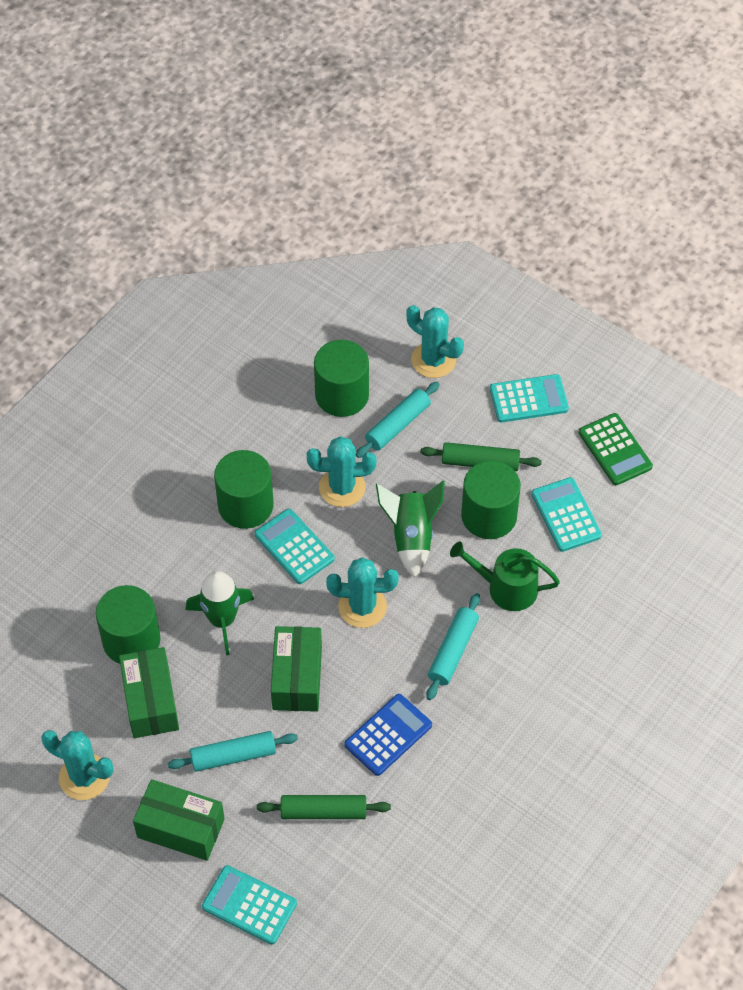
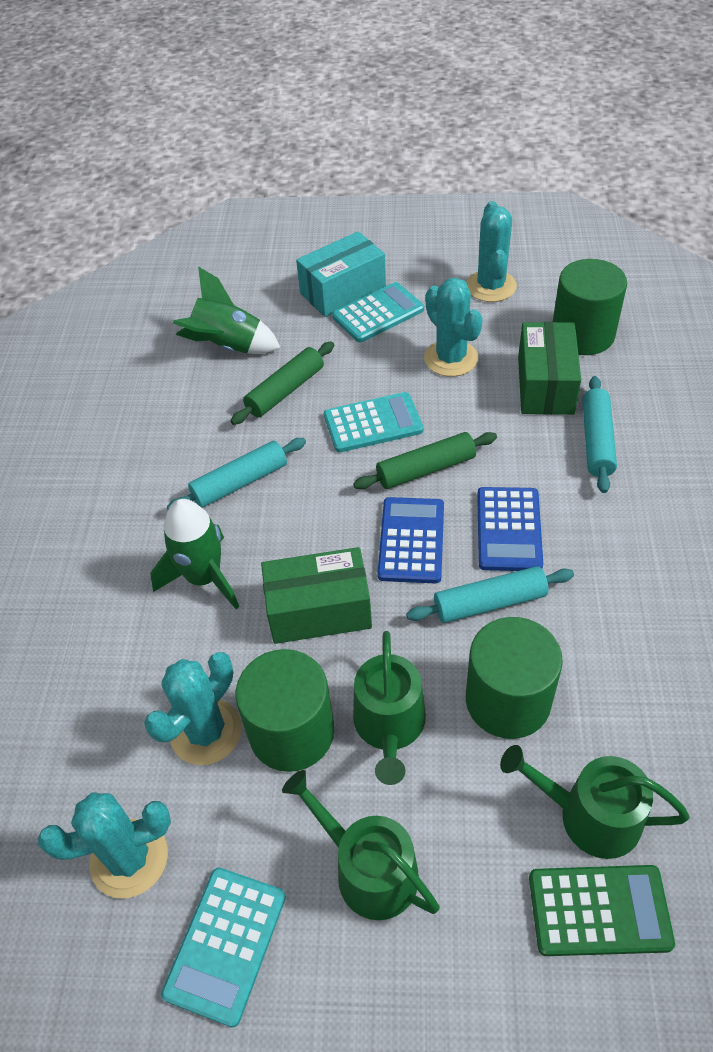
blue calculator: 1 -> 2
green box: 3 -> 2
green cylinder: 4 -> 3
green watering can: 1 -> 3
turquoise box: 0 -> 1
turquoise calculator: 4 -> 3

